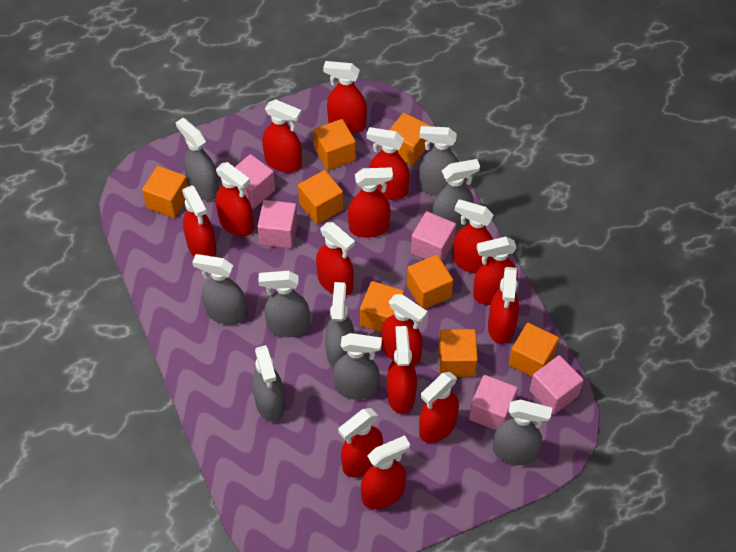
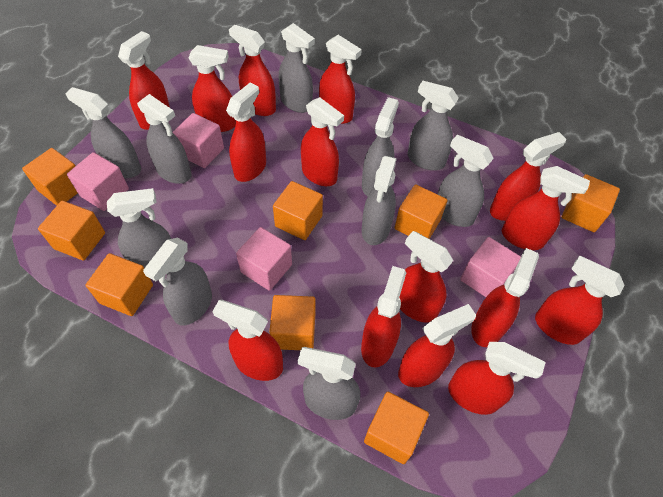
grey spray bottle: 9 -> 10
pink cube: 5 -> 4

